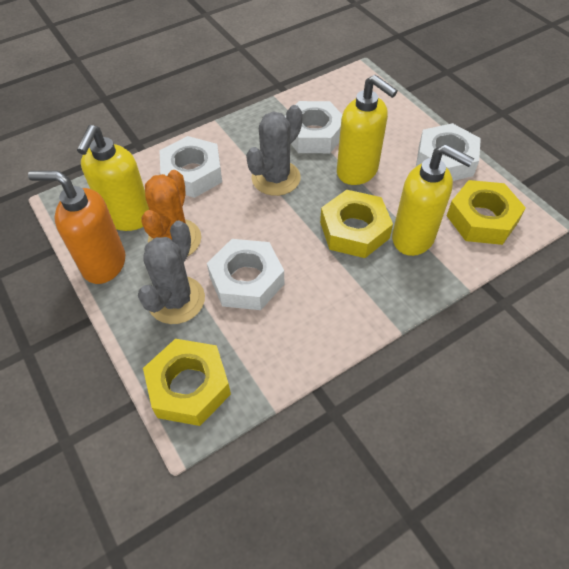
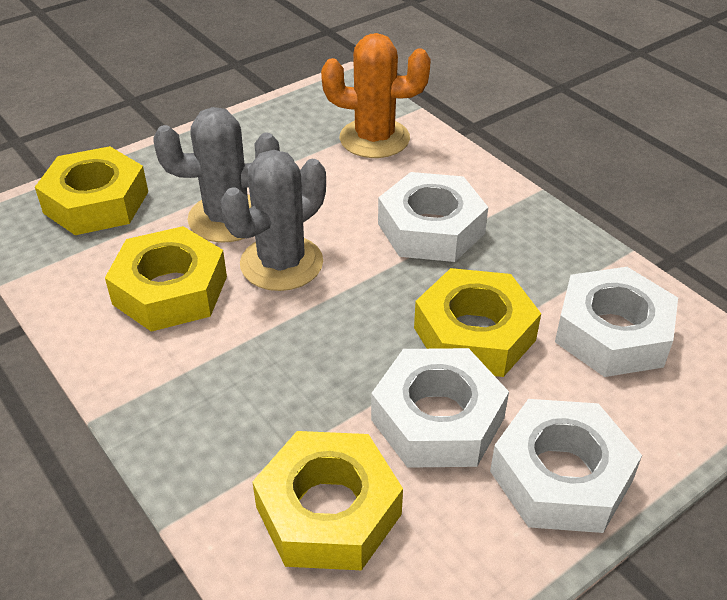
orange soap dispenser: 1 -> 0
yellow nut: 3 -> 4
yellow soap dispenser: 3 -> 0

